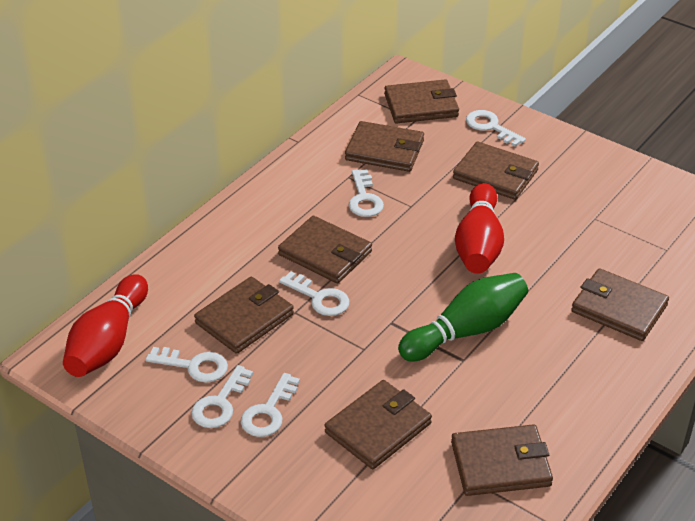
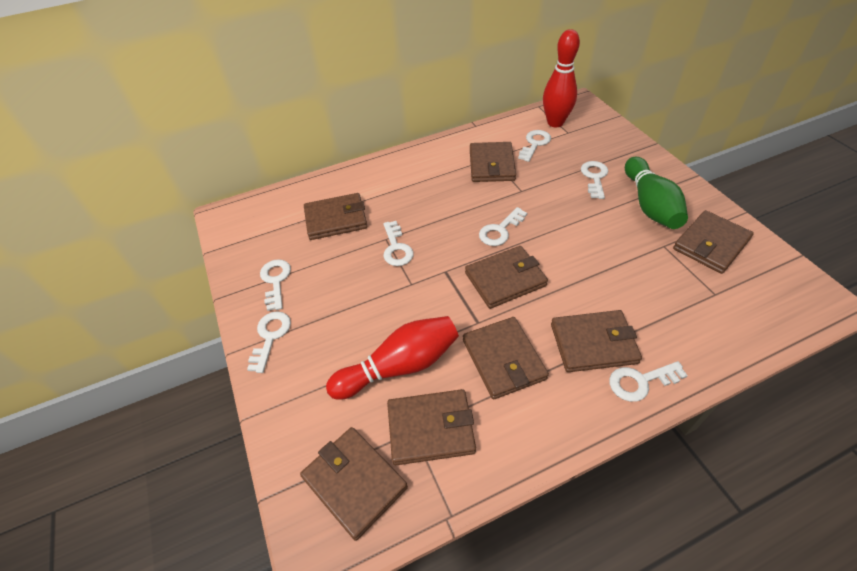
white key: 6 -> 7

